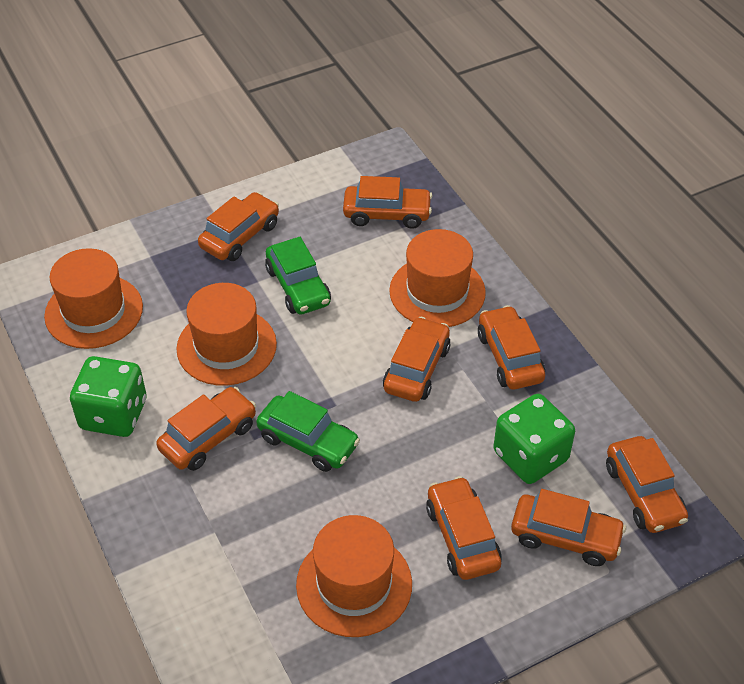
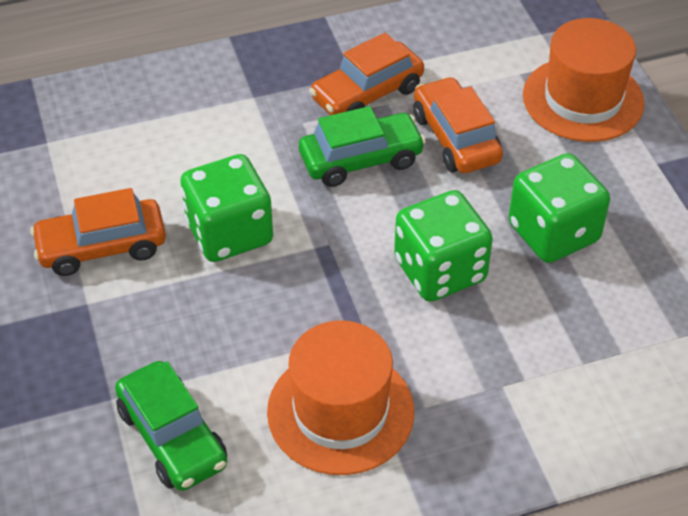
green dice: 2 -> 3
orange car: 8 -> 3
orange hat: 4 -> 2

